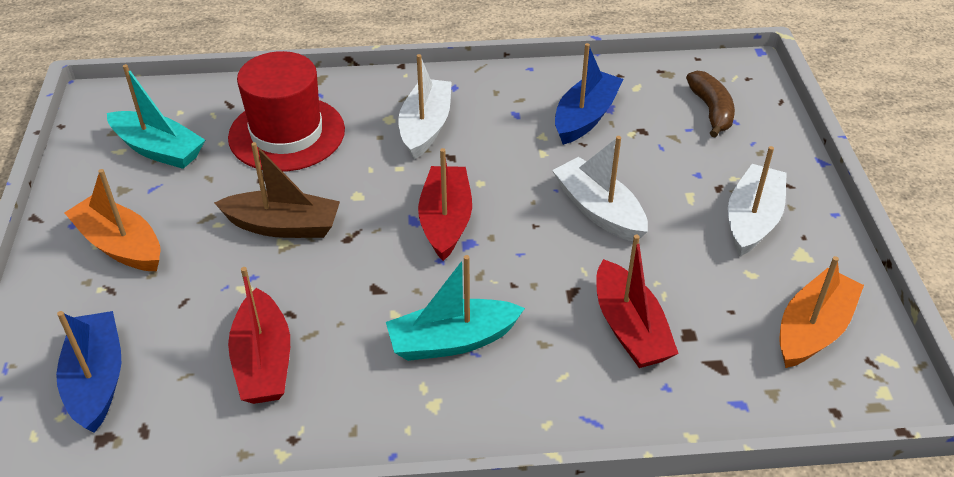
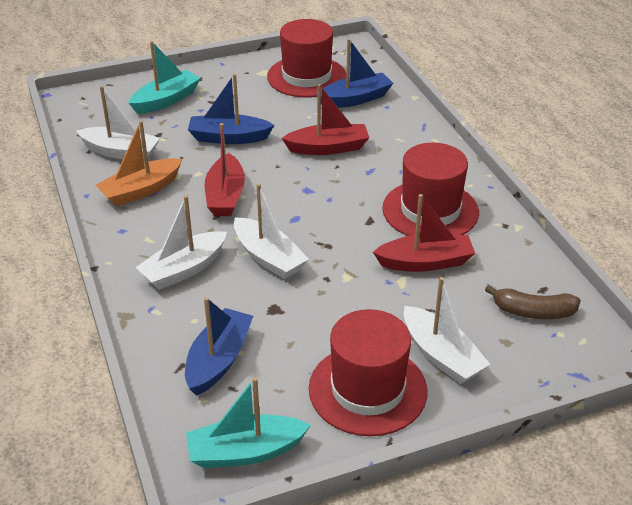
blue boat: 2 -> 3
brown boat: 1 -> 0
orange boat: 2 -> 1
red hat: 1 -> 3
white boat: 3 -> 4

